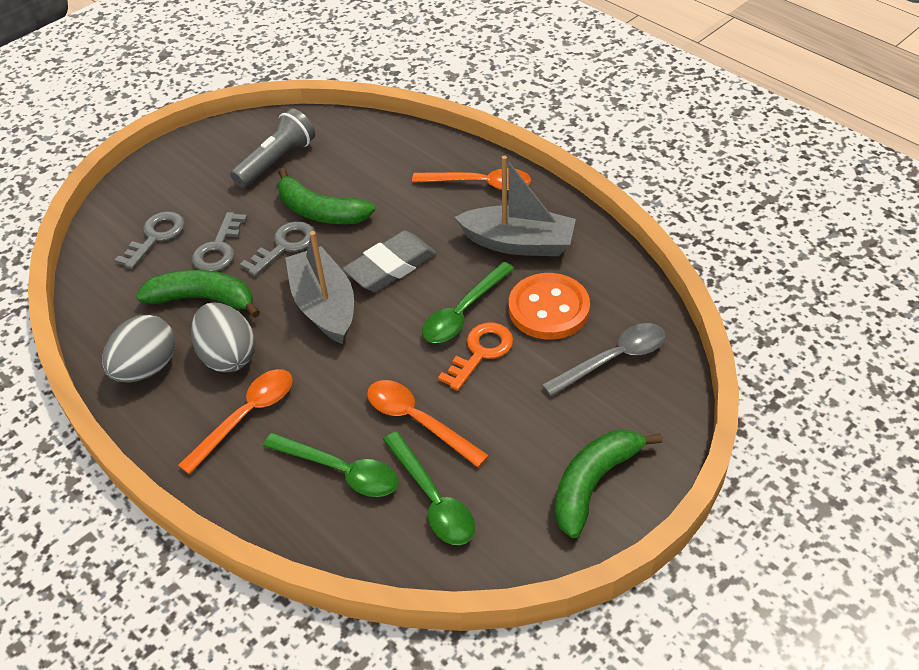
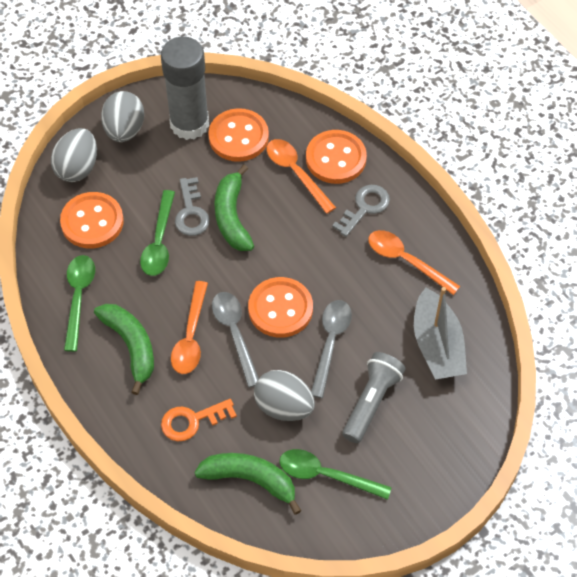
grey boat: 2 -> 1
grey egg: 2 -> 3
grey eraser: 1 -> 0
grey glue stick: 0 -> 1
grey key: 3 -> 2
grey spoon: 1 -> 2
orange button: 1 -> 4

